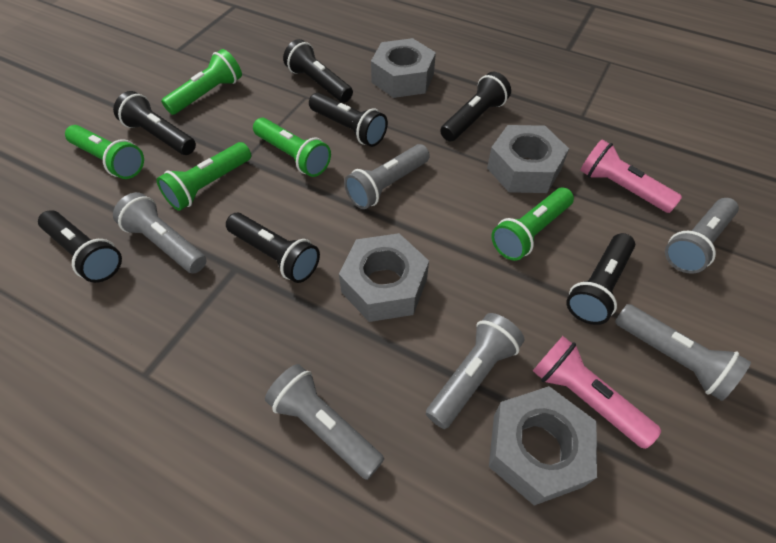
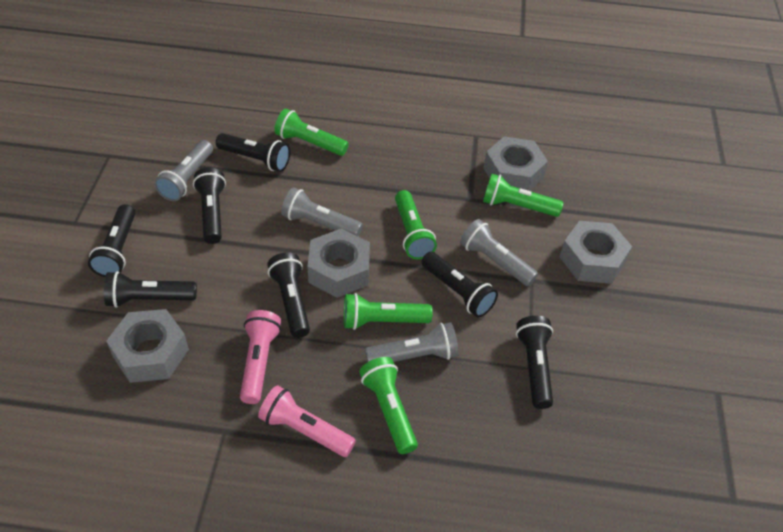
grey flashlight: 6 -> 4

